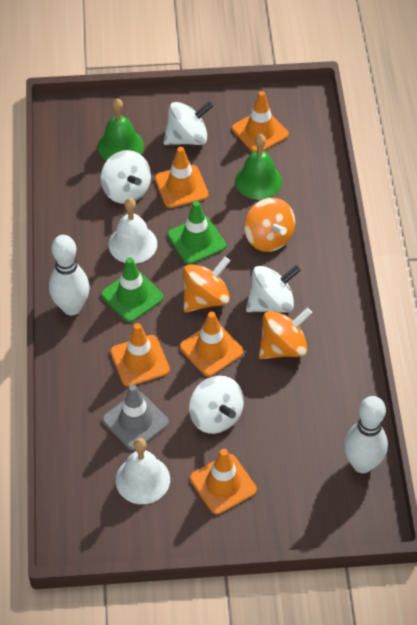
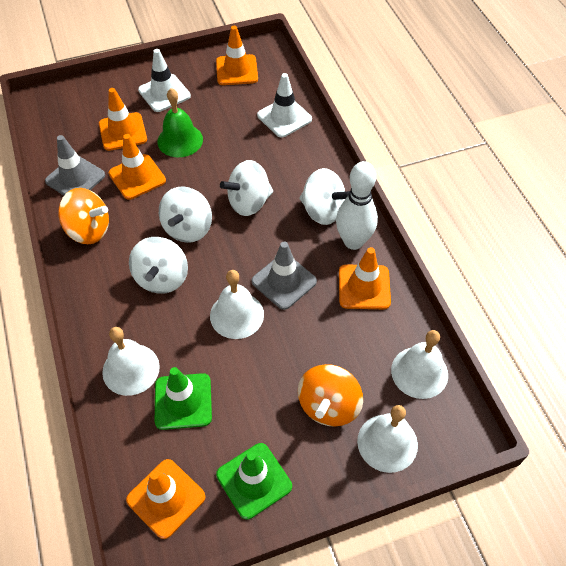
green bell: 2 -> 1
grey traffic cone: 1 -> 2
orange spinning top: 3 -> 2
white bell: 2 -> 4
white bowling pin: 2 -> 1
white traffic cone: 0 -> 2

